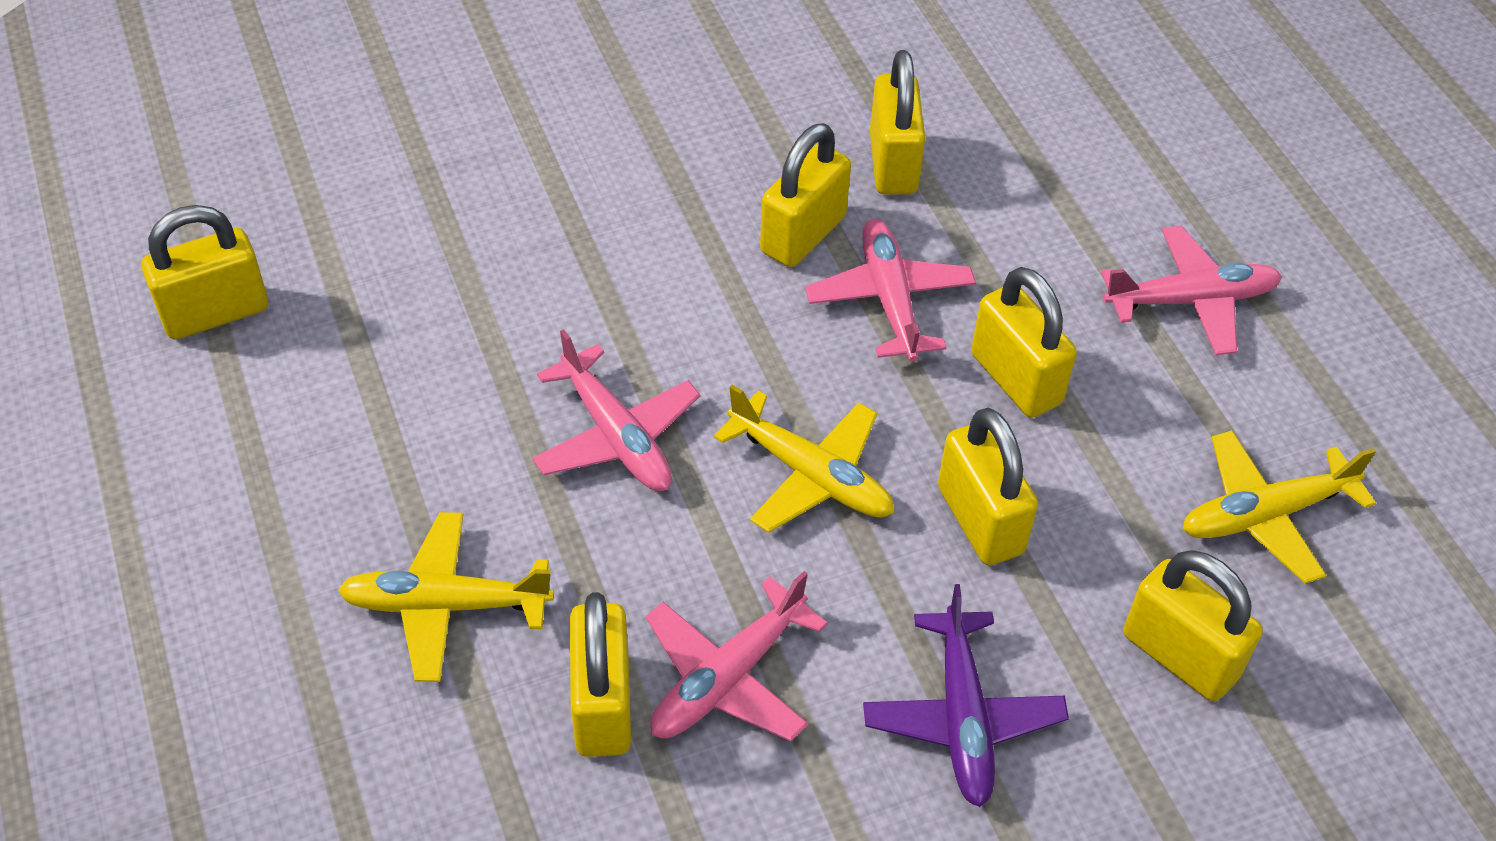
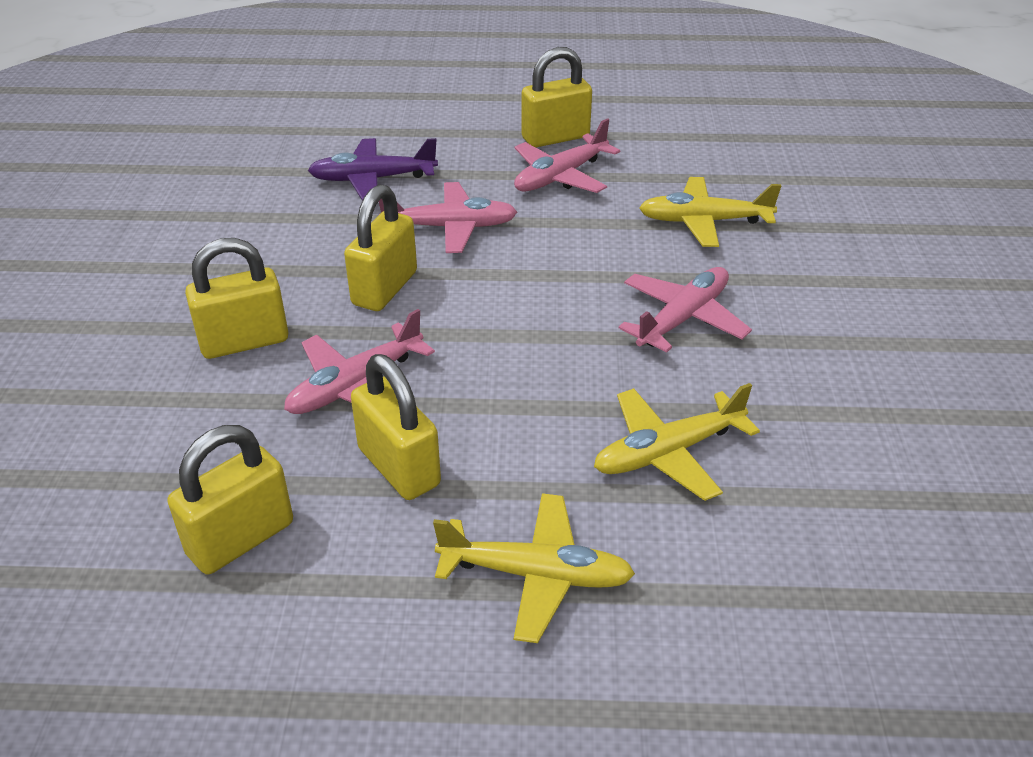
yellow padlock: 7 -> 5

